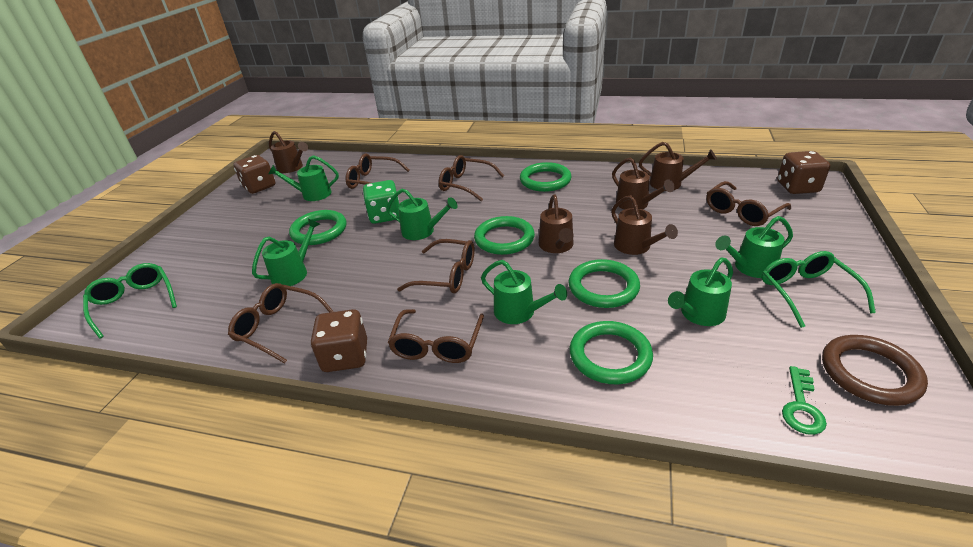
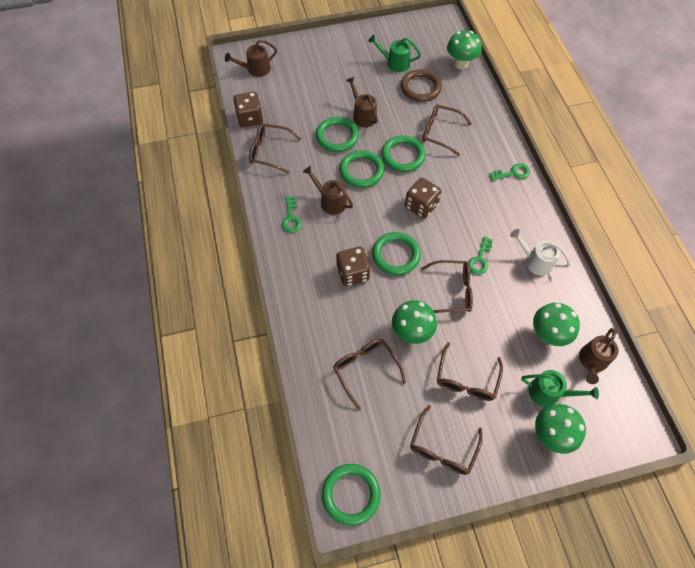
brown watering can: 5 -> 4
green dice: 1 -> 0
green glasses: 2 -> 0
green key: 1 -> 3
green mushroom: 0 -> 4
green watering can: 6 -> 2
white watering can: 0 -> 1

